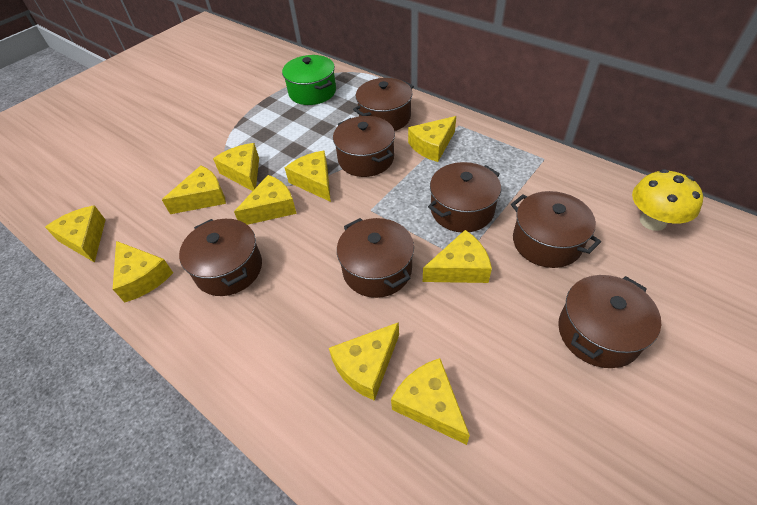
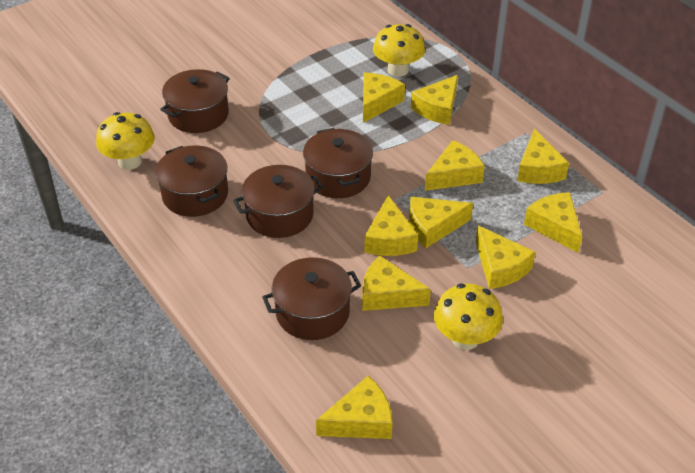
brown pot: 7 -> 5
green pot: 1 -> 0
yellow mushroom: 1 -> 3

